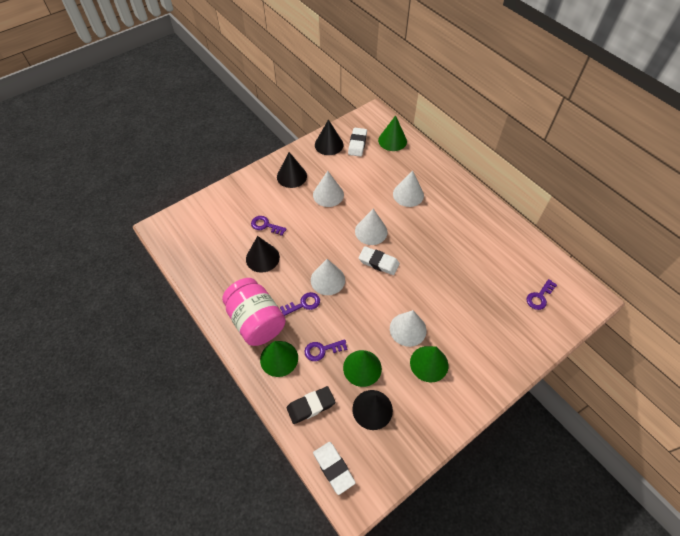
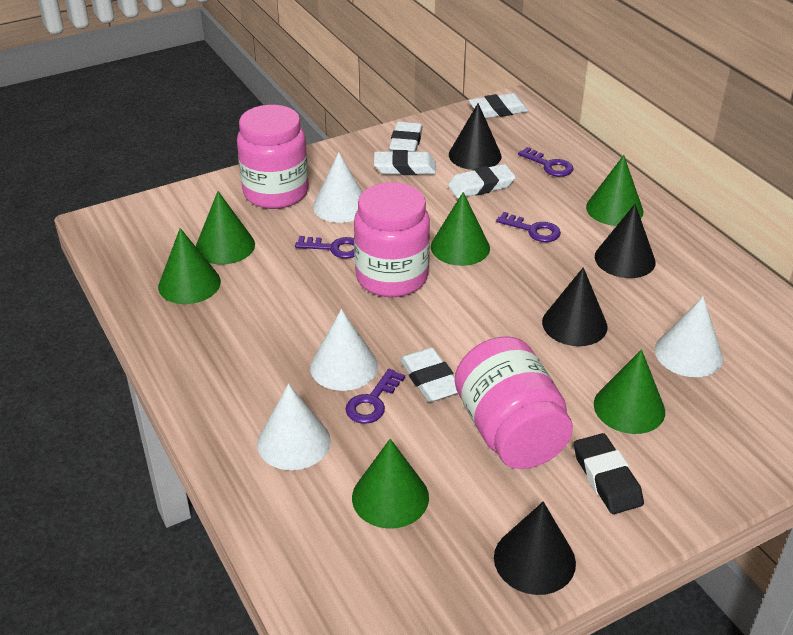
green cone: 4 -> 6
pink jar: 1 -> 3
white cone: 5 -> 4
white eraser: 3 -> 5

